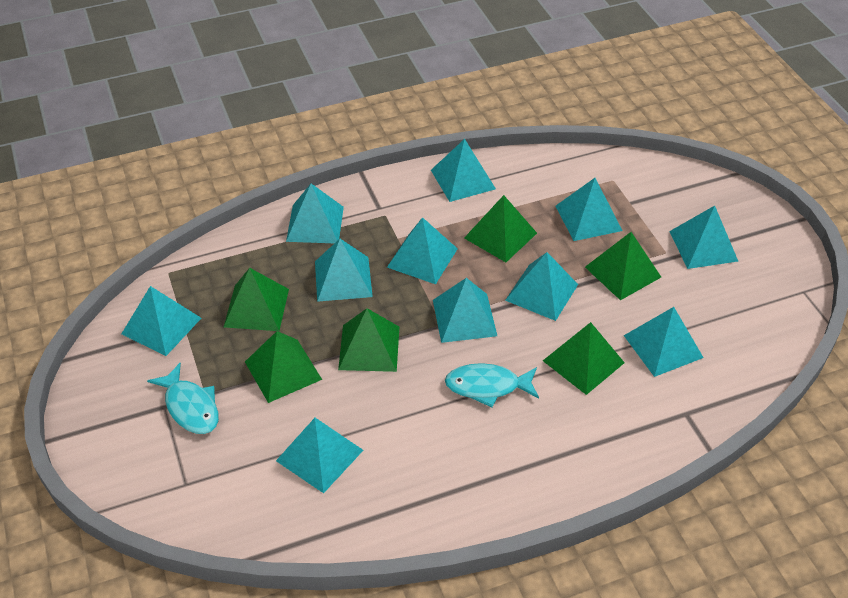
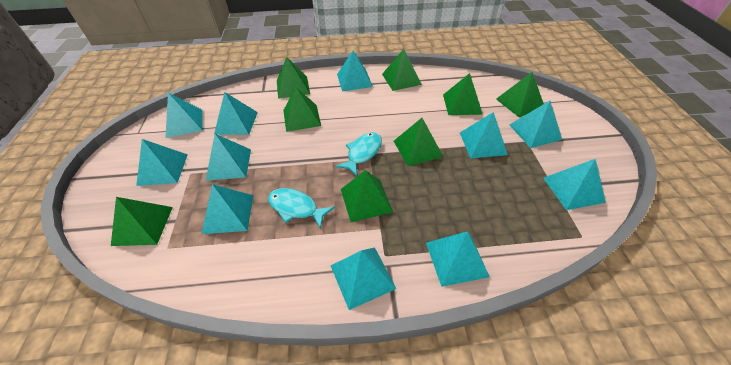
green pyramid: 6 -> 8

